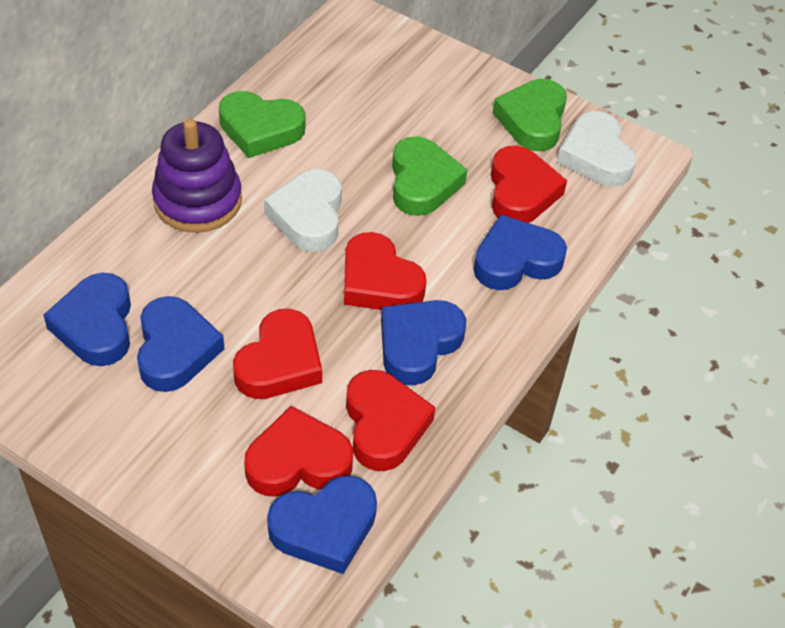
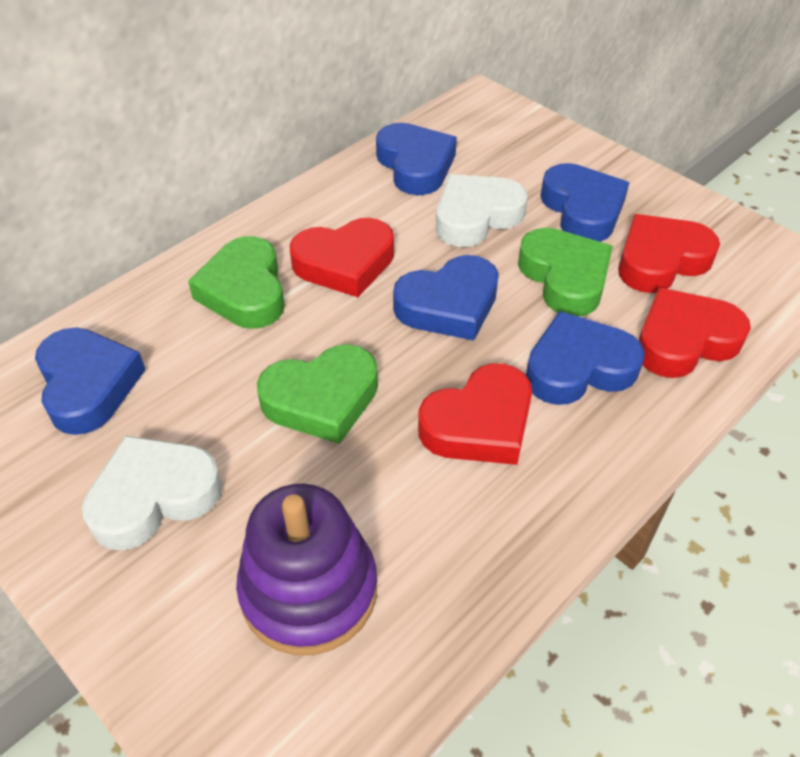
red heart: 5 -> 4

